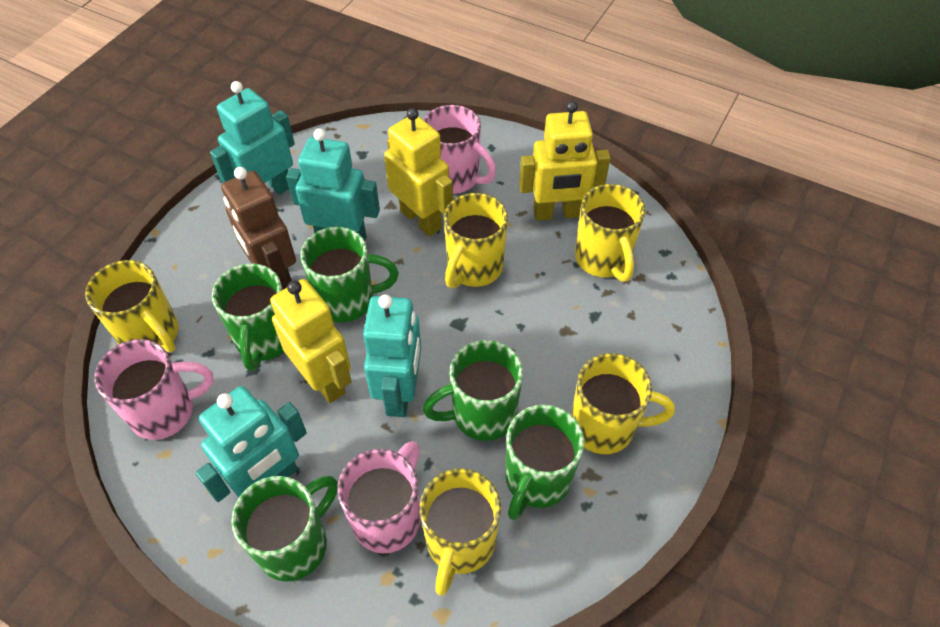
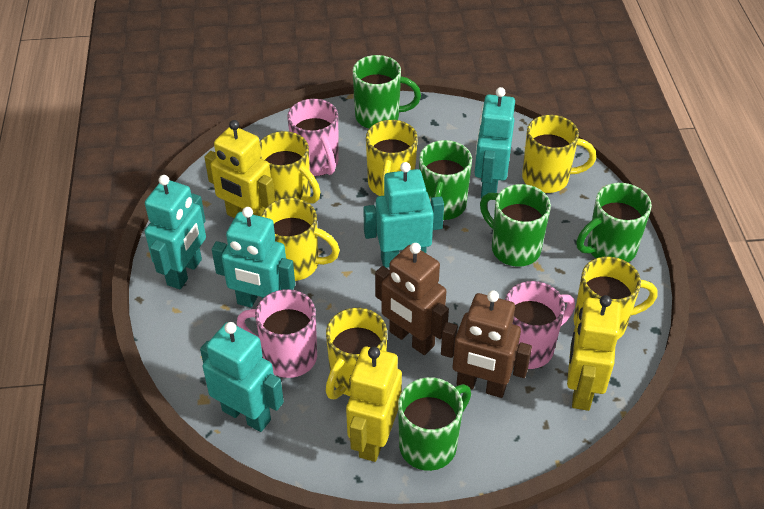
brown robot: 1 -> 2
turquoise robot: 4 -> 5
yellow mug: 5 -> 6

